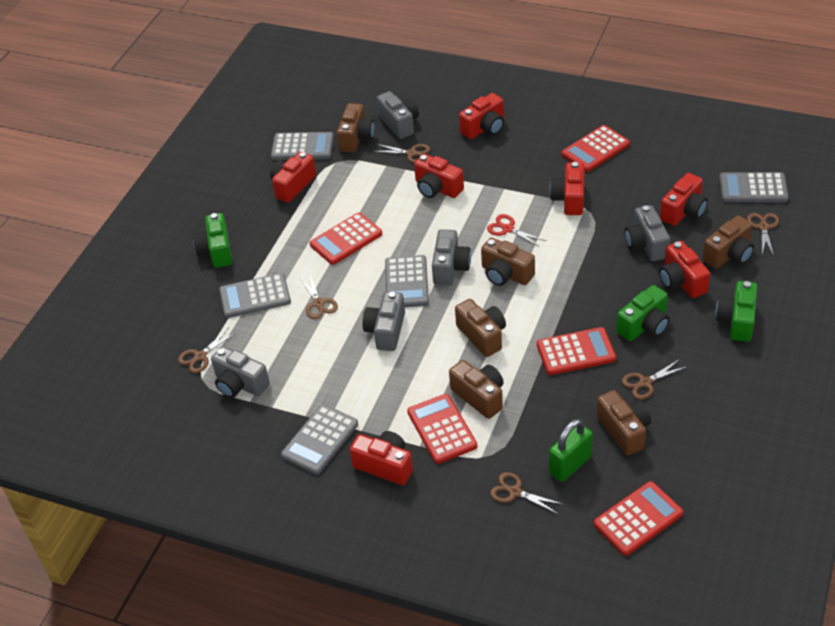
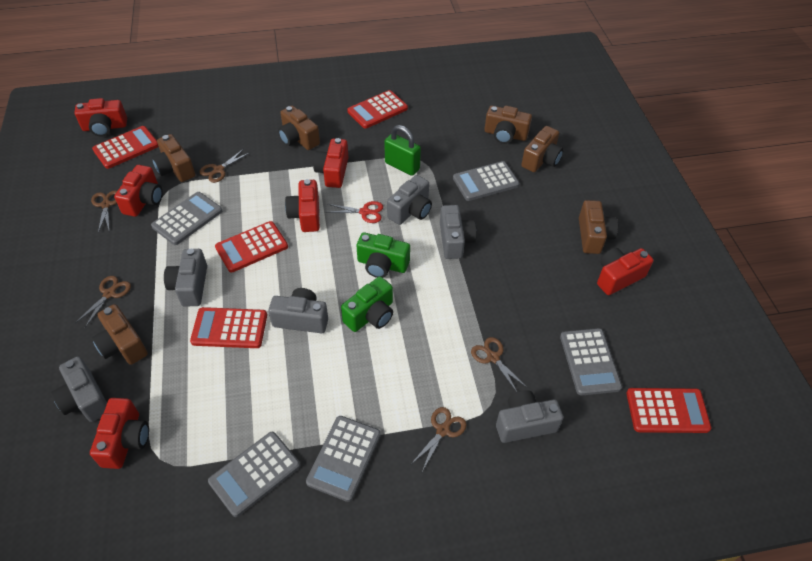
brown scissors: 6 -> 5
green camera: 3 -> 2
grey camera: 5 -> 6
red camera: 7 -> 6

